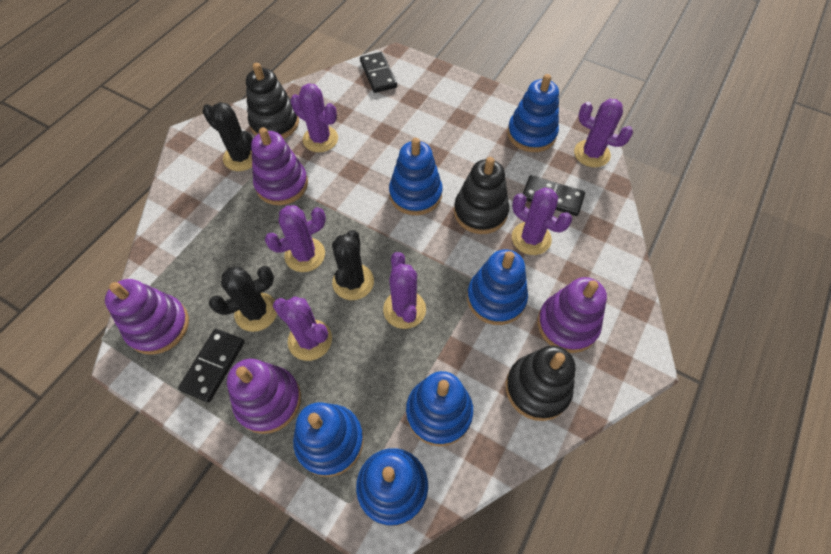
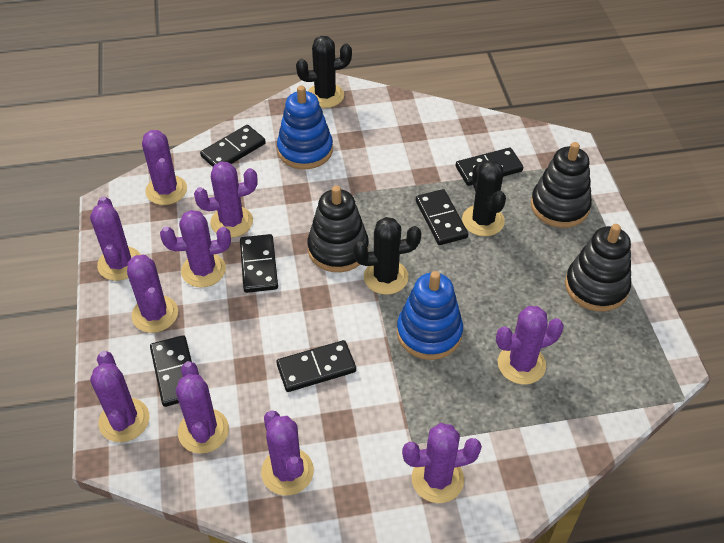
black domino: 3 -> 6
blue stacking toy: 6 -> 2
purple cactus: 6 -> 10
purple stacking toy: 4 -> 0

